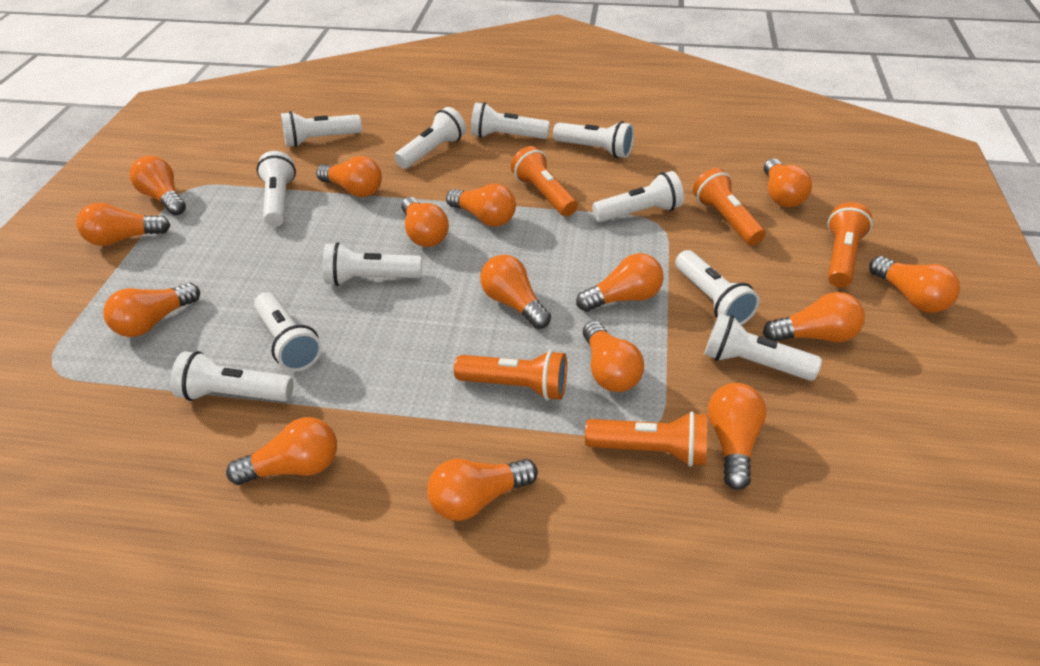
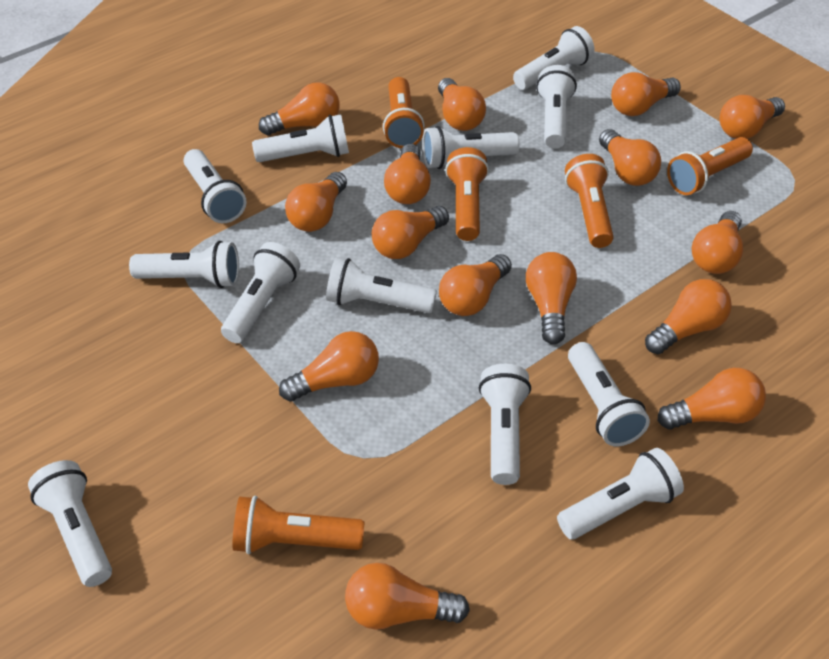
white flashlight: 11 -> 12

